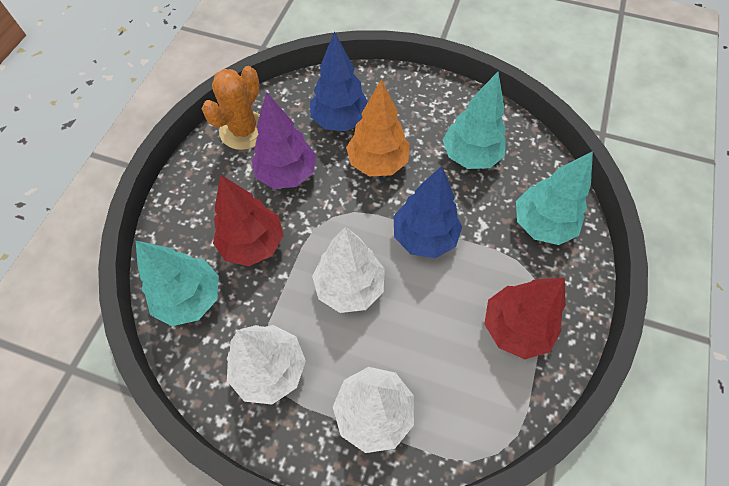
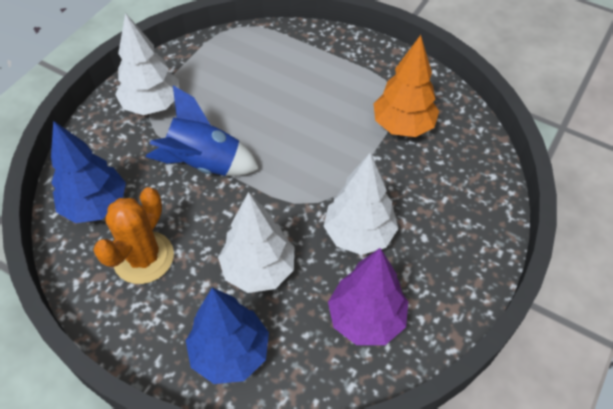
blue rocket: 0 -> 1
red tree: 2 -> 0
turquoise tree: 3 -> 0

